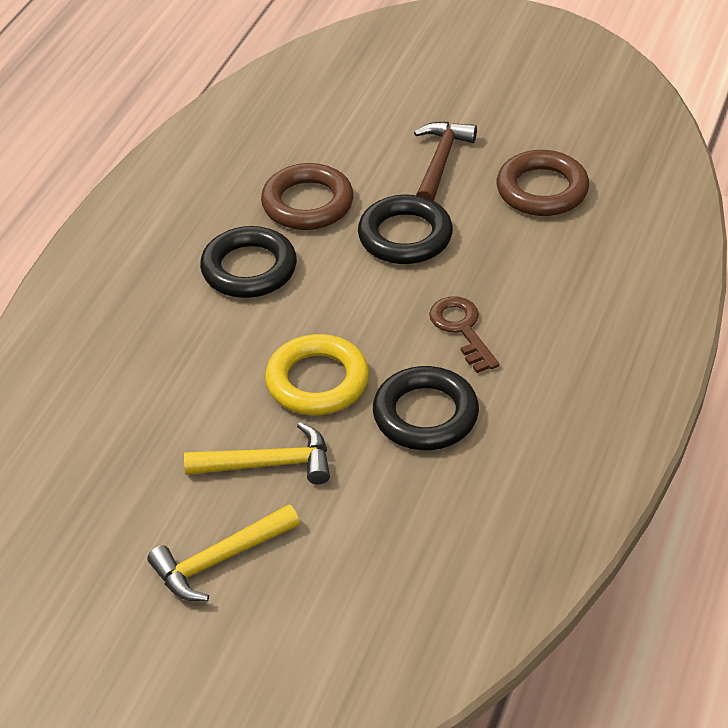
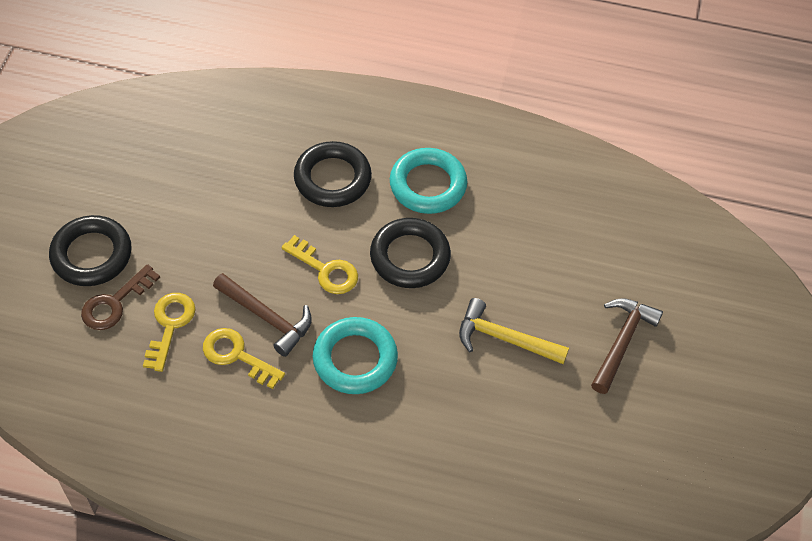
brown hammer: 1 -> 2
brown ring: 2 -> 0
turquoise ring: 0 -> 2
yellow hammer: 2 -> 1
yellow key: 0 -> 3
yellow ring: 1 -> 0

